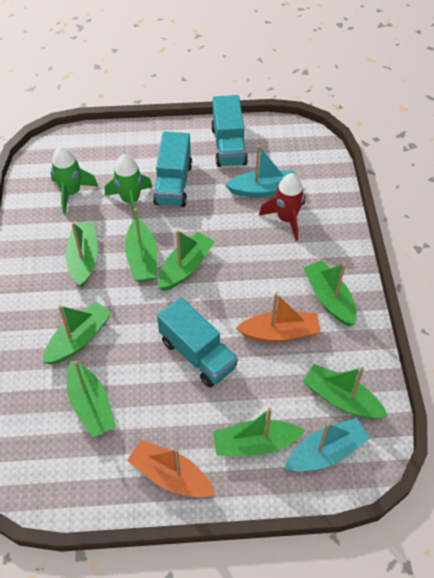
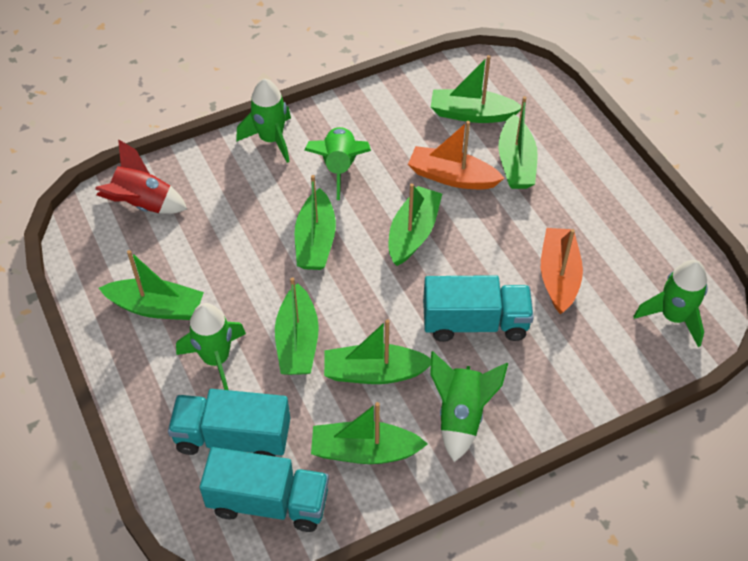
green rocket: 2 -> 5
turquoise boat: 2 -> 0

